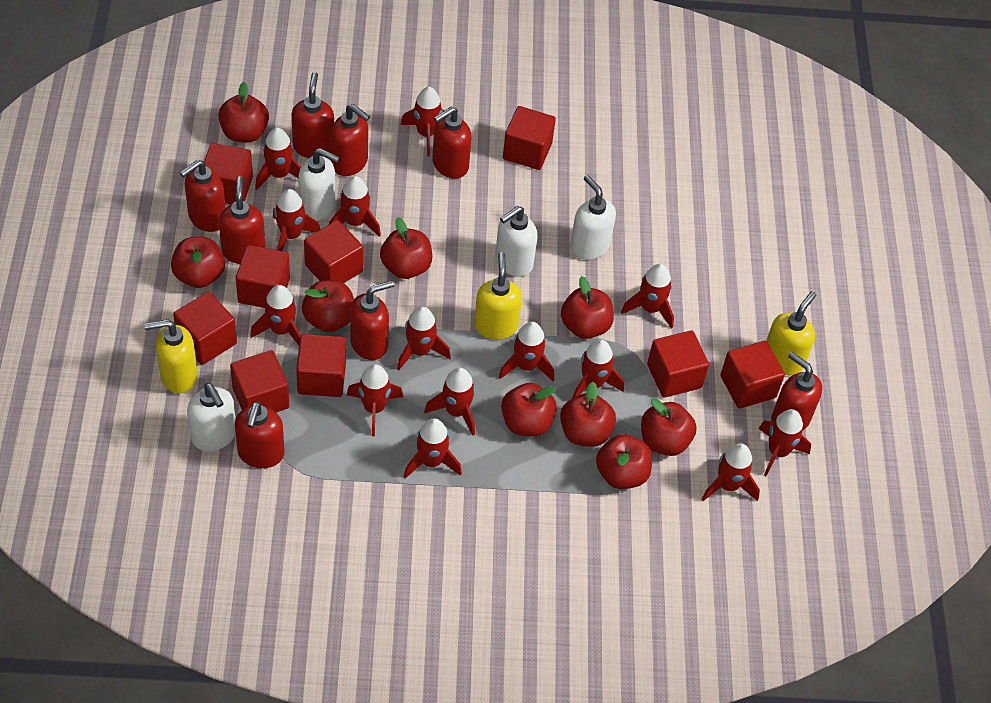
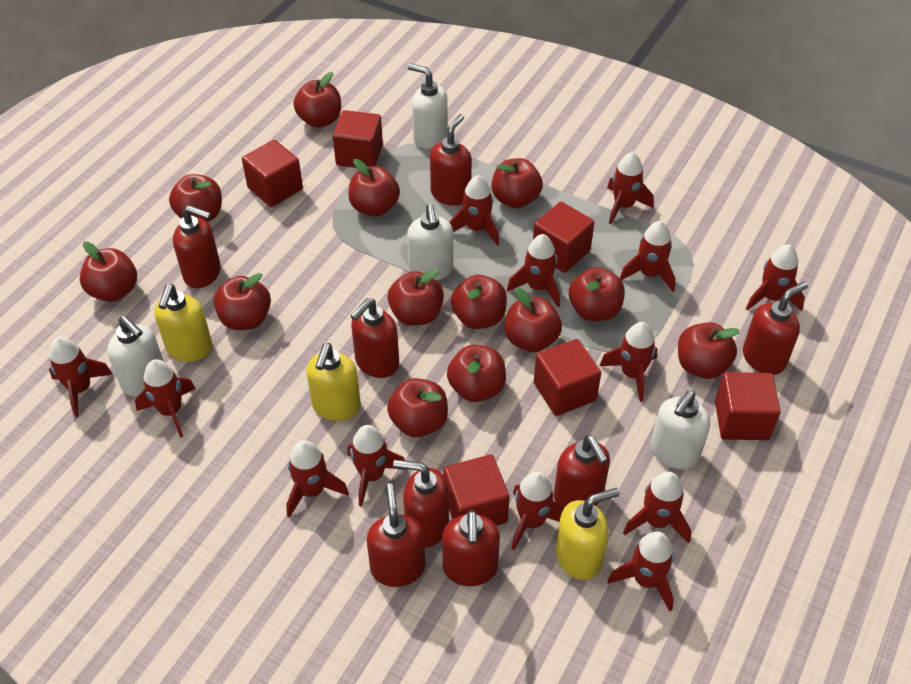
red apple: 9 -> 13
red cube: 9 -> 6
red rocket: 14 -> 13

